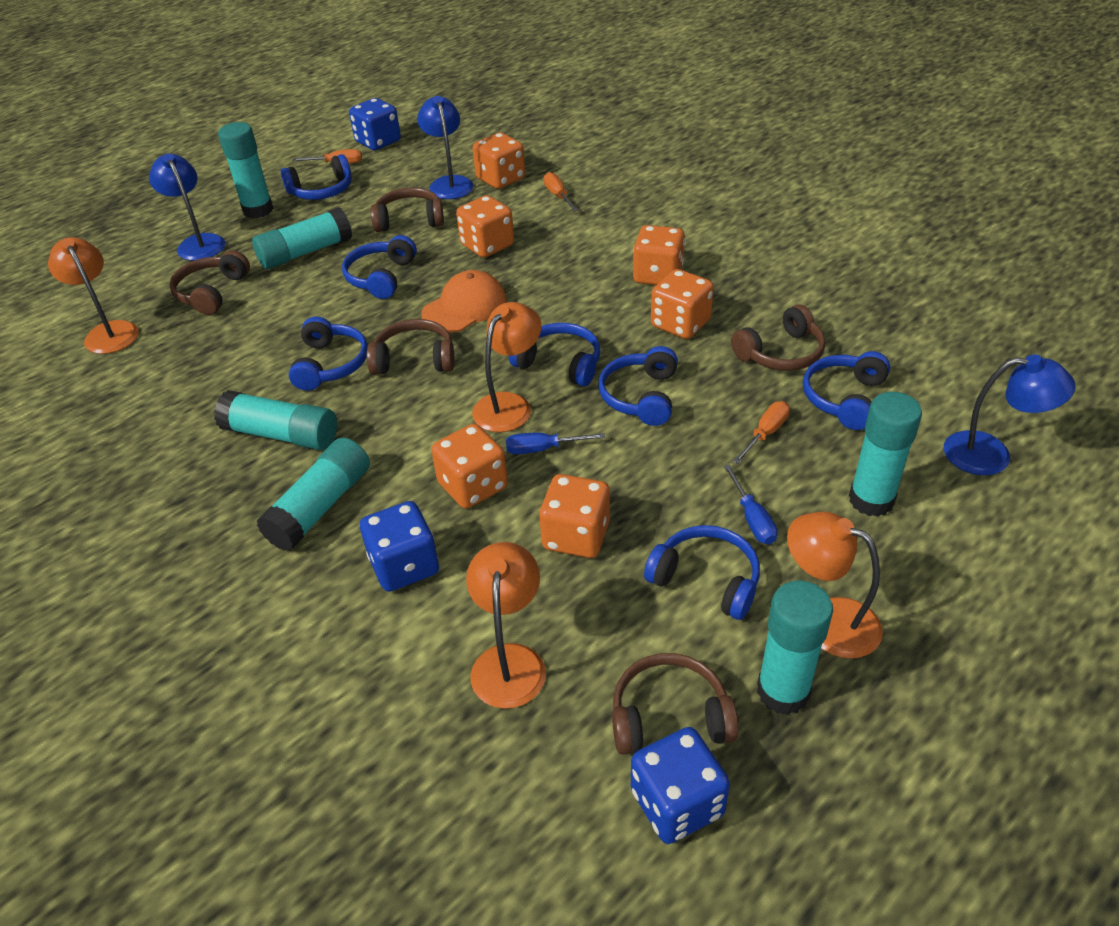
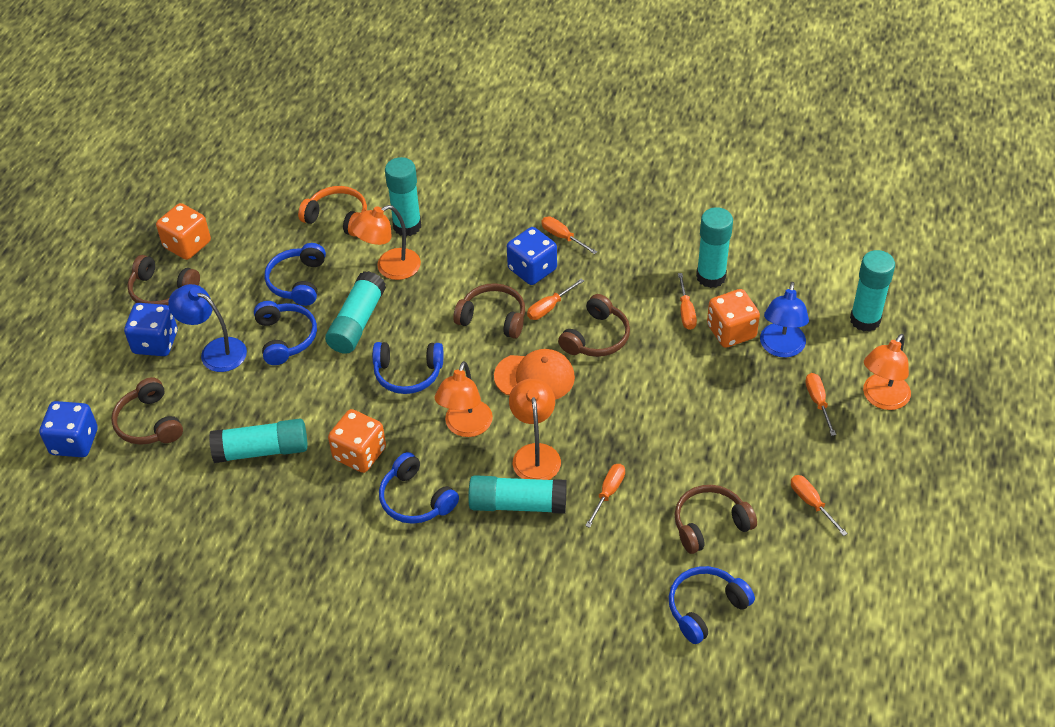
blue headphones: 7 -> 5
blue lamp: 3 -> 2
blue screwdriver: 2 -> 0
orange dice: 6 -> 3
orange headphones: 0 -> 1
orange screwdriver: 3 -> 6

